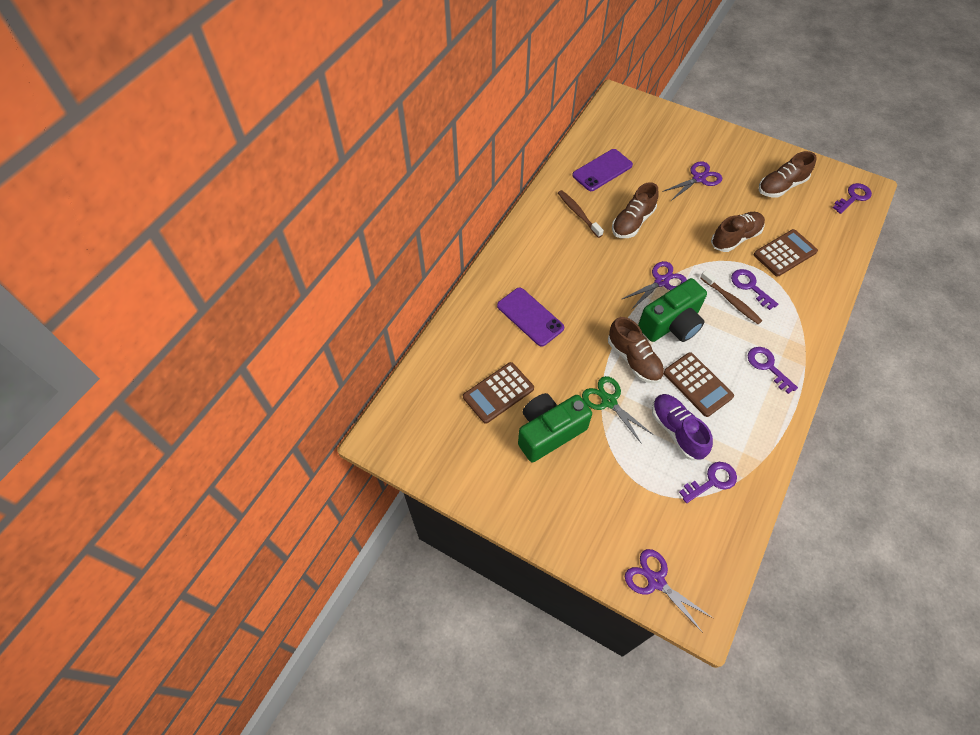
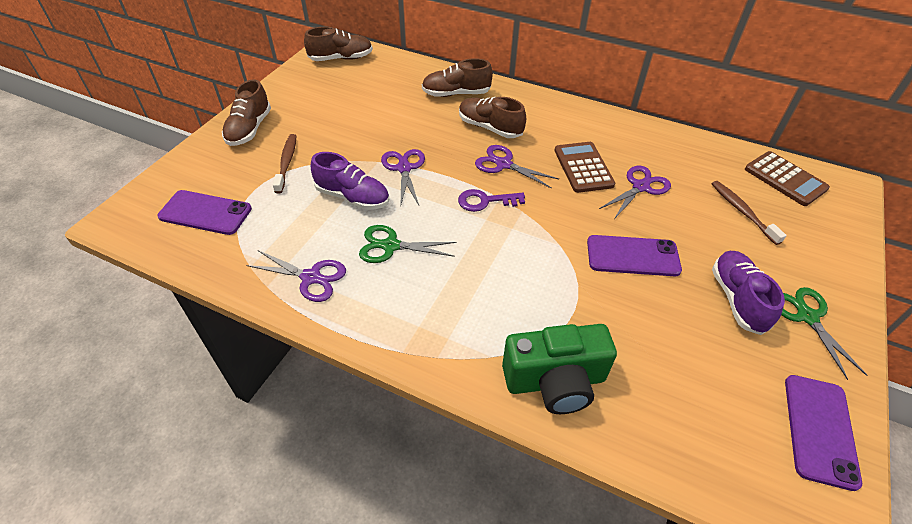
brown calculator: 3 -> 2
green camera: 2 -> 1
green scissors: 1 -> 2
purple key: 4 -> 1
purple phone: 2 -> 3
purple scissors: 3 -> 4
purple shoe: 1 -> 2

